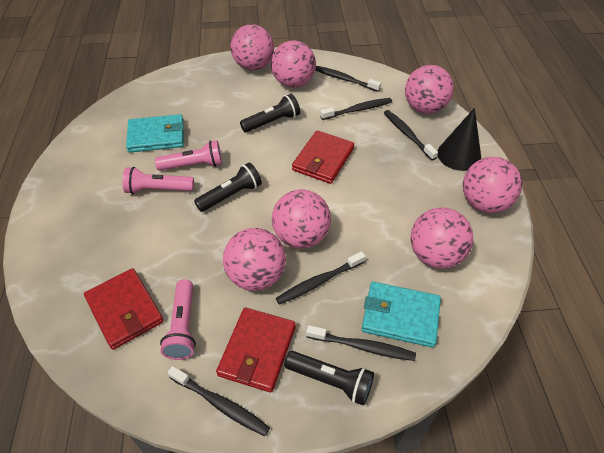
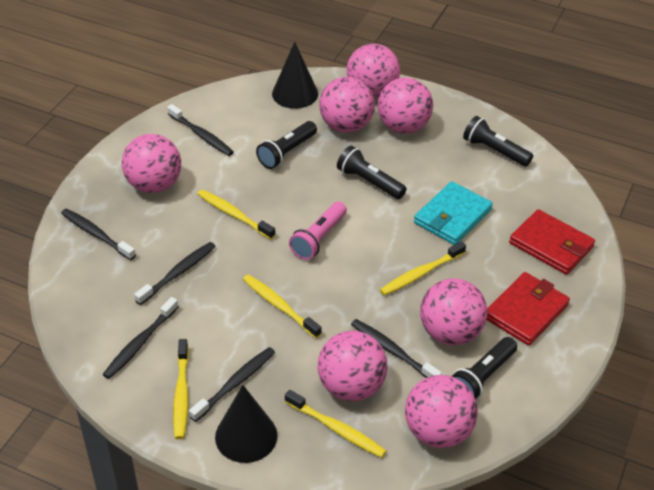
black cone: 1 -> 2
black flashlight: 3 -> 4
pink flashlight: 3 -> 1
red wallet: 3 -> 2
turquoise wallet: 2 -> 1
yellow toothbrush: 0 -> 5

